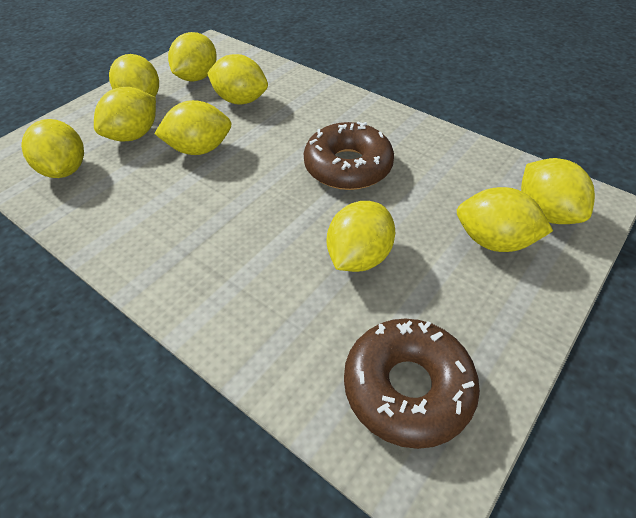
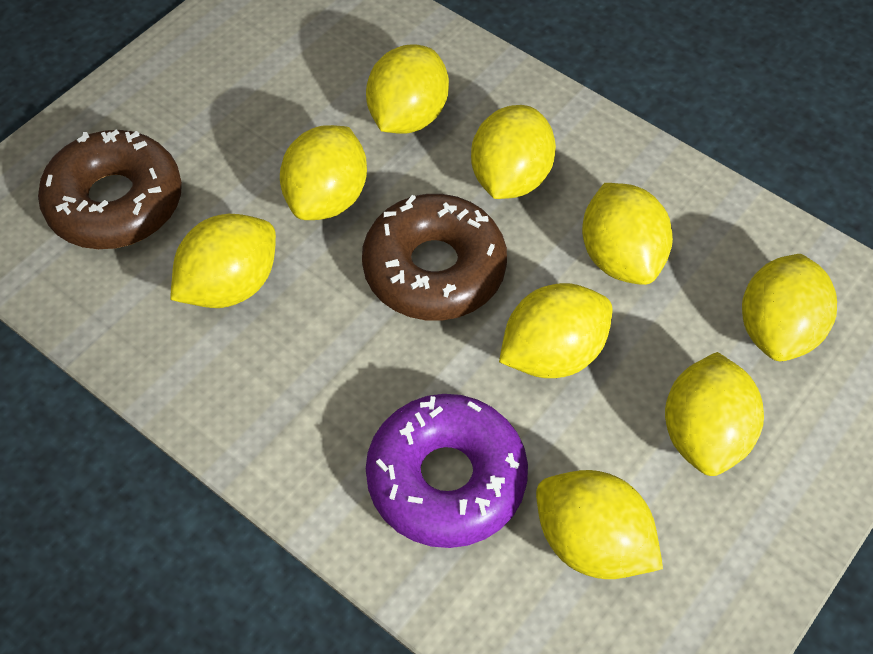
purple donut: 0 -> 1

